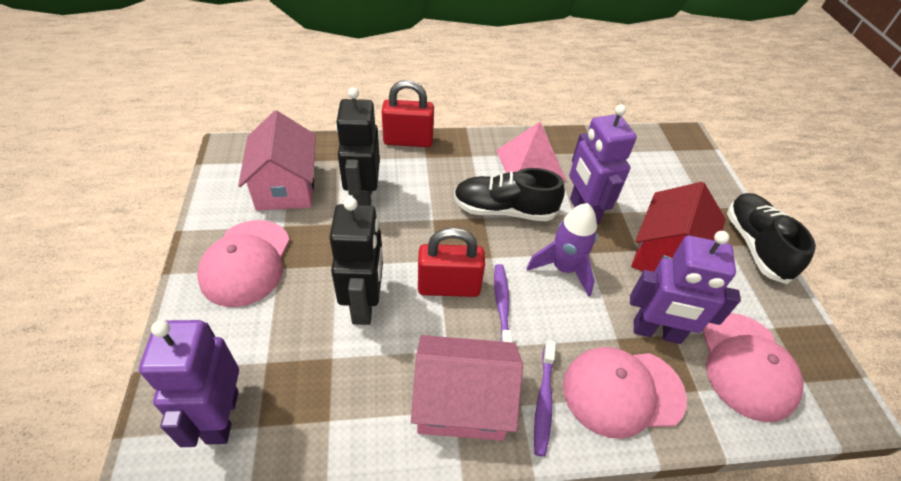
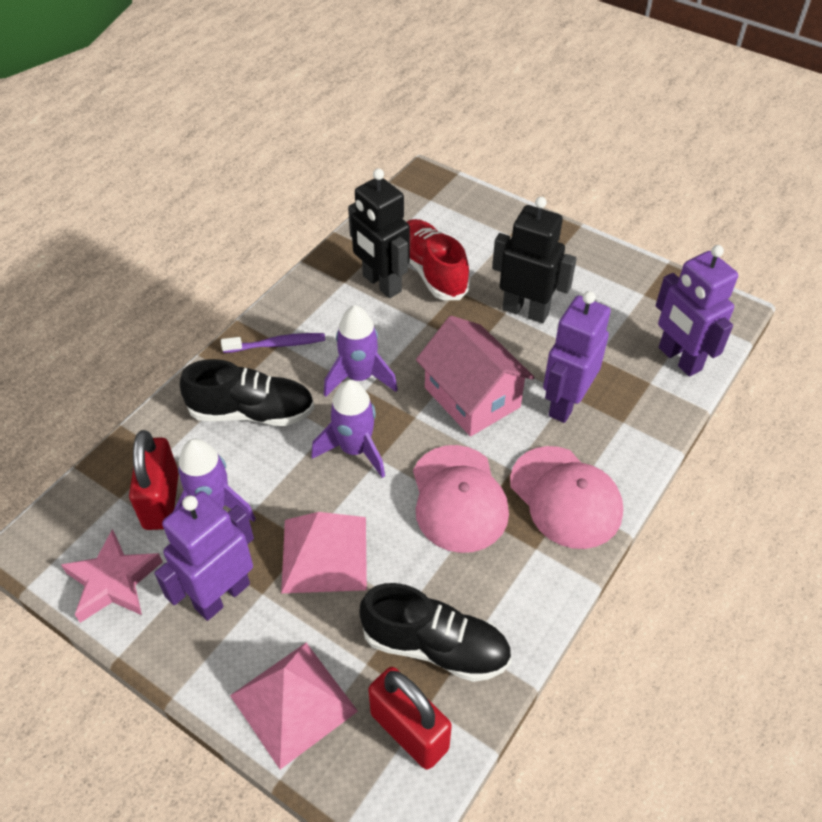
pink cap: 3 -> 2
pink house: 2 -> 1
pink pyramid: 1 -> 2
pink star: 0 -> 1
purple rocket: 1 -> 3
purple toothbrush: 2 -> 1
red house: 1 -> 0
red shoe: 0 -> 1

